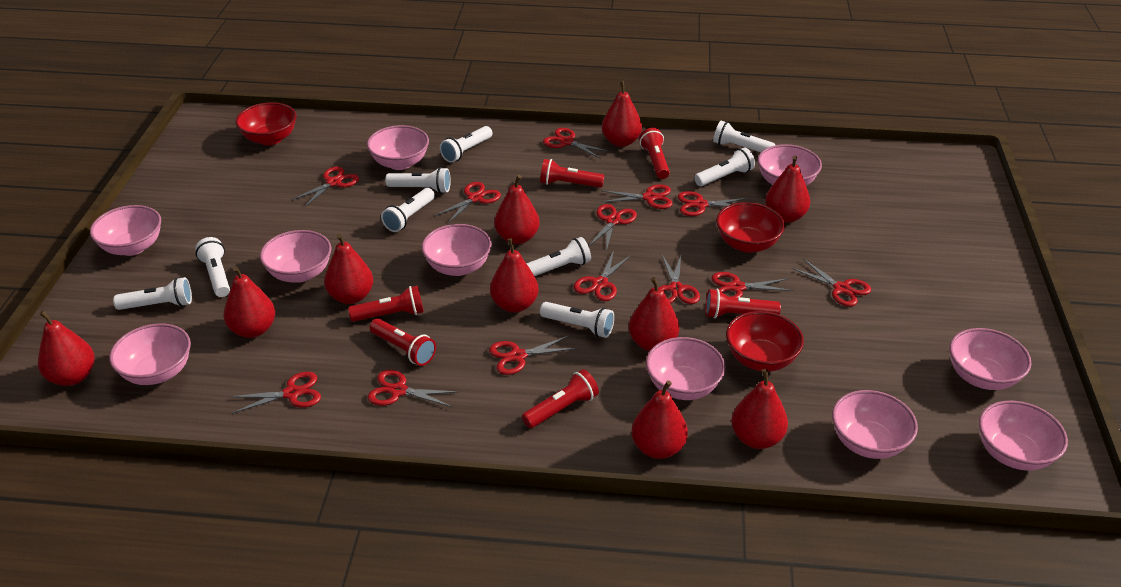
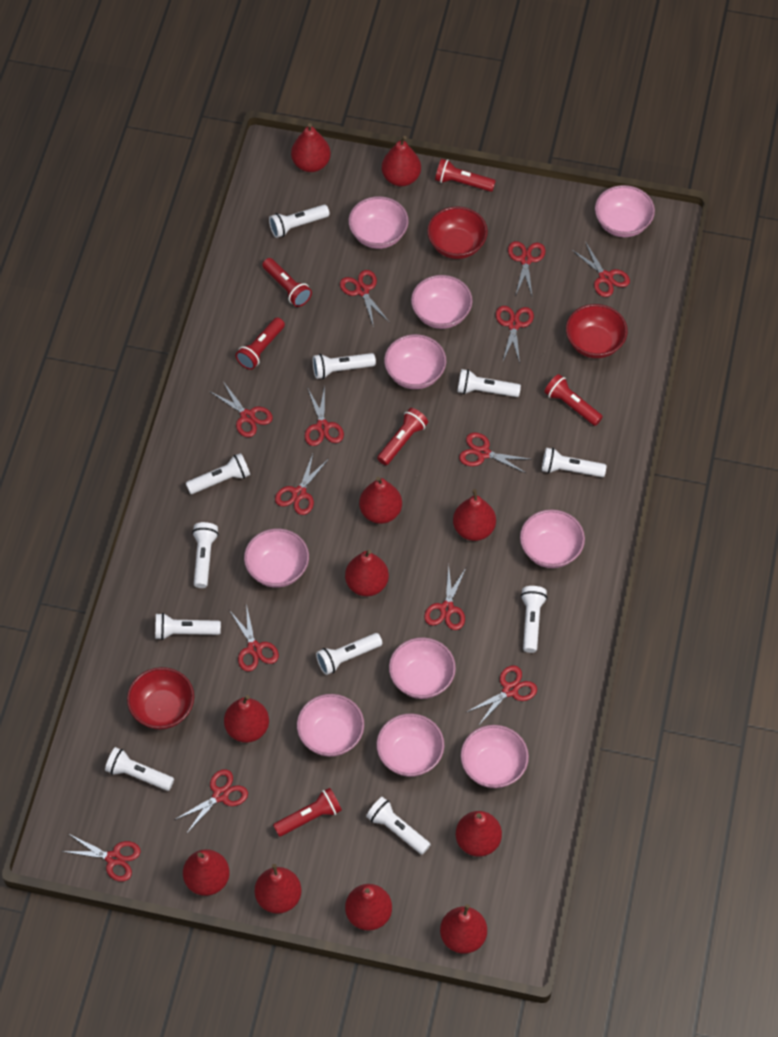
red pear: 10 -> 11
white flashlight: 9 -> 11

